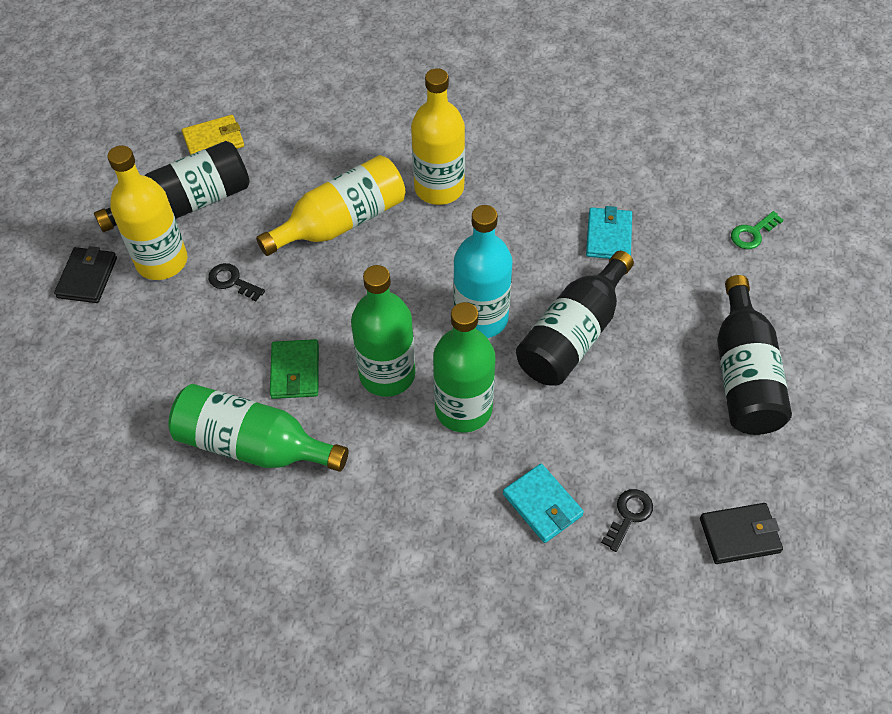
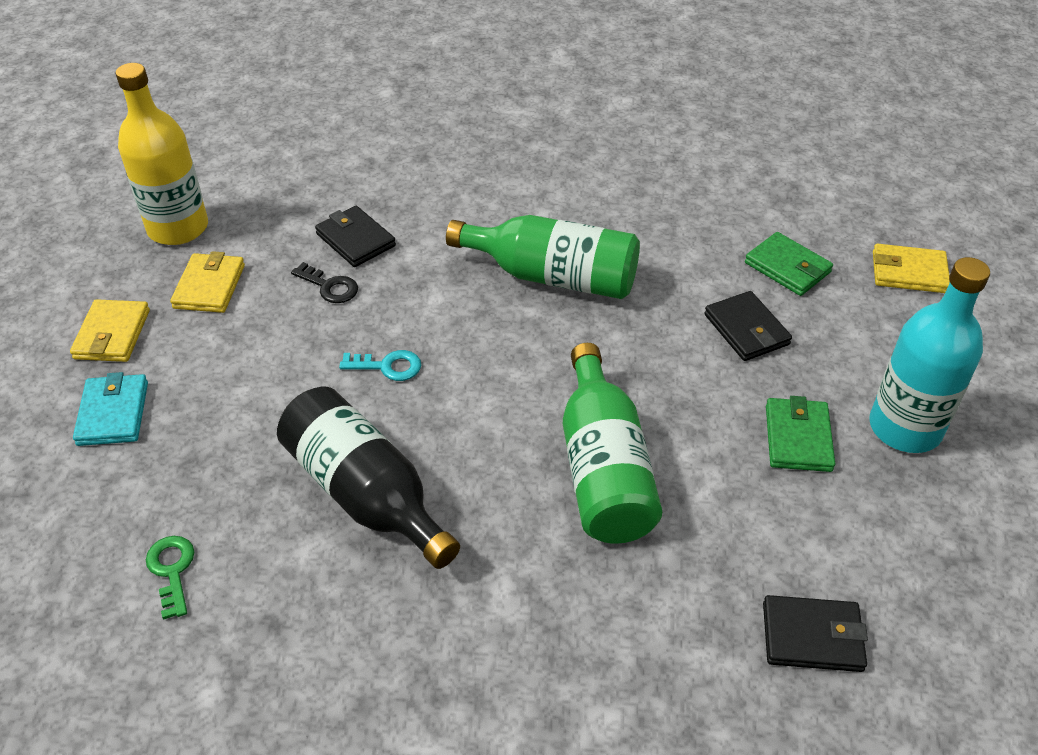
black bottle: 3 -> 1
black key: 2 -> 1
black wallet: 2 -> 3
green bottle: 3 -> 2
green wallet: 1 -> 2
turquoise key: 0 -> 1
turquoise wallet: 2 -> 1
yellow bottle: 3 -> 1
yellow wallet: 1 -> 3

